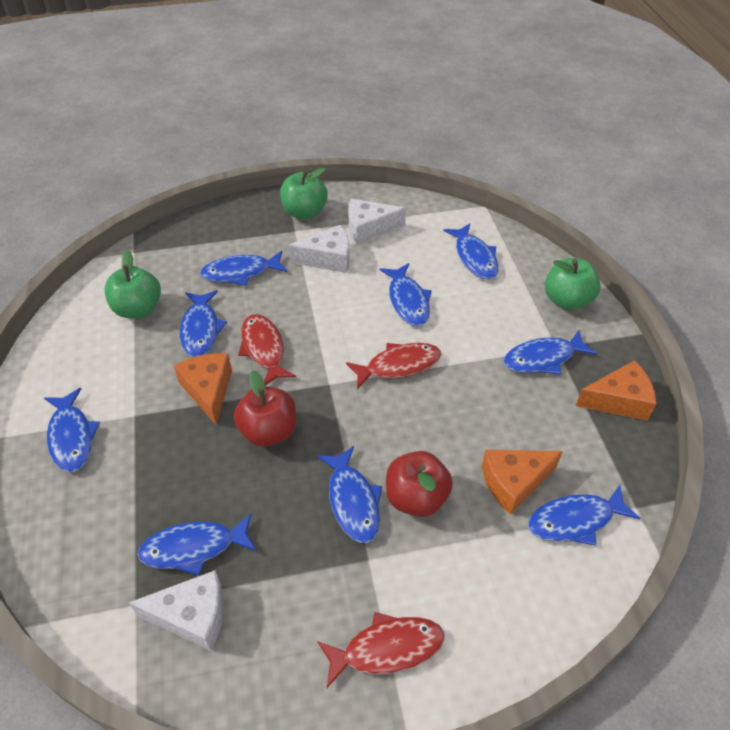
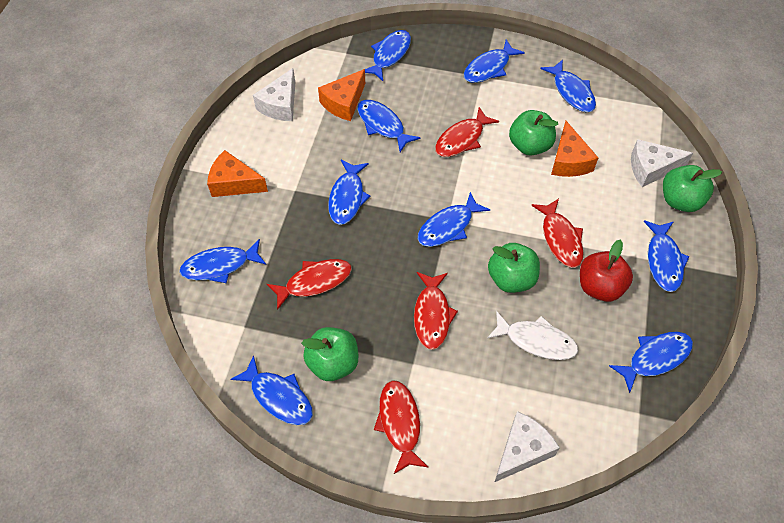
blue fish: 9 -> 10
green apple: 3 -> 4
red apple: 2 -> 1
red fish: 3 -> 5
white fish: 0 -> 1

